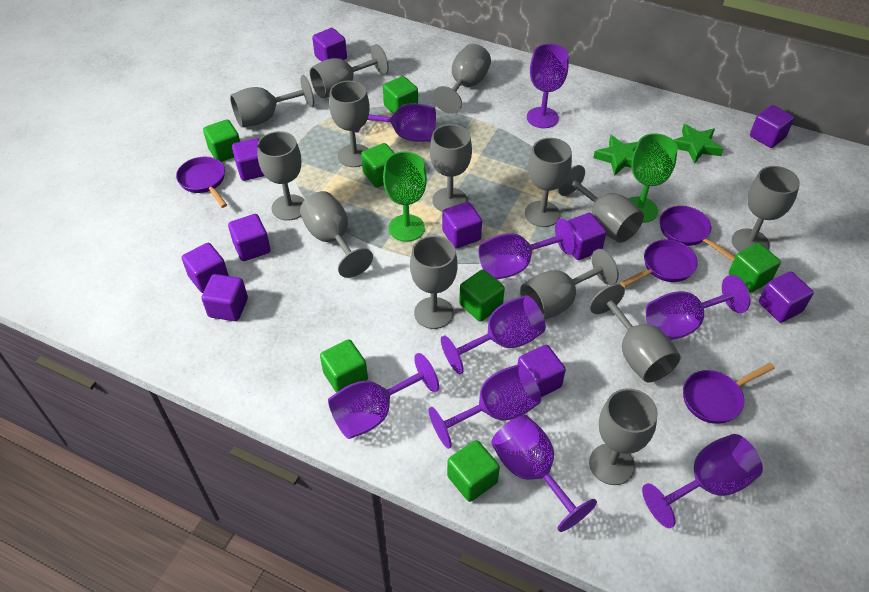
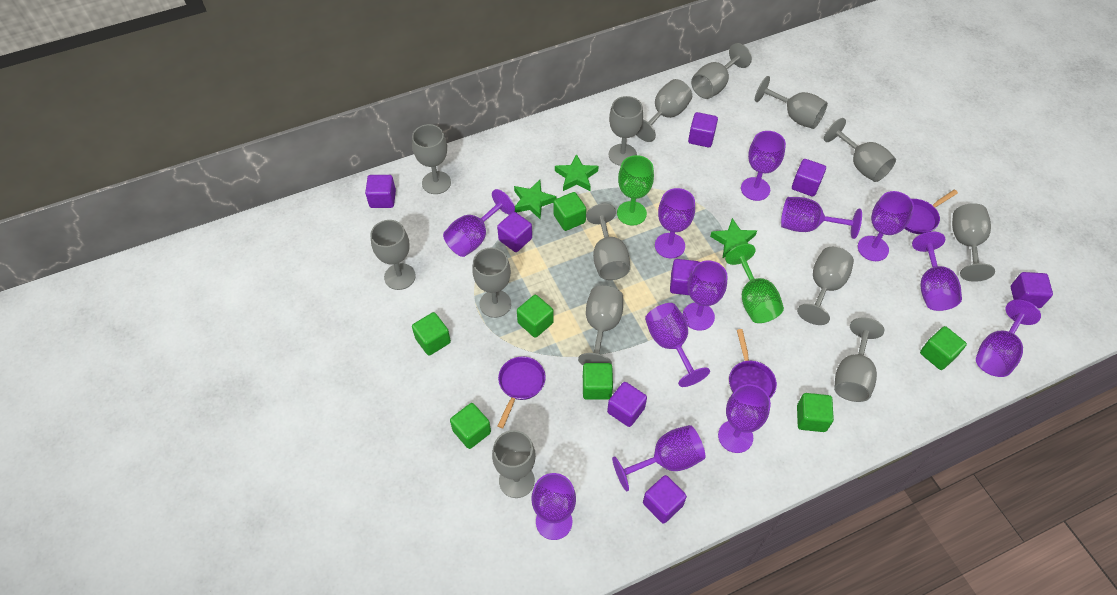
green star: 2 -> 3
purple cube: 10 -> 8
purple goblet: 9 -> 12
purple pan: 4 -> 3

